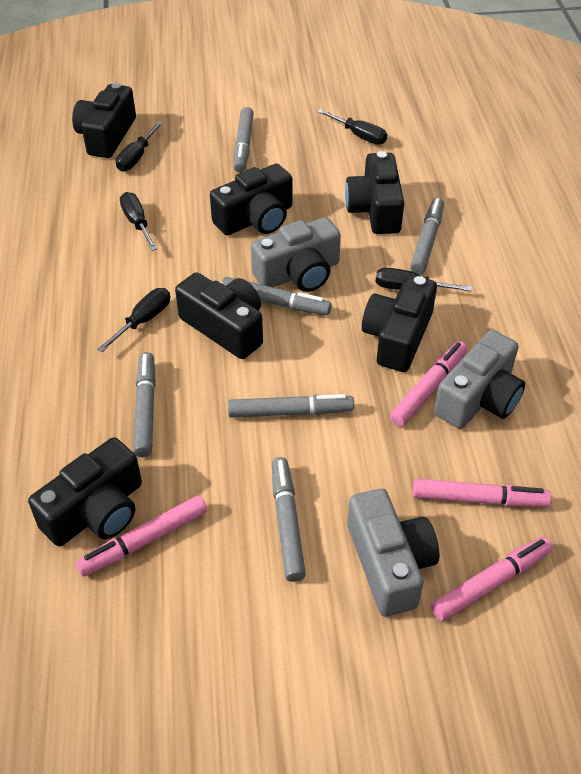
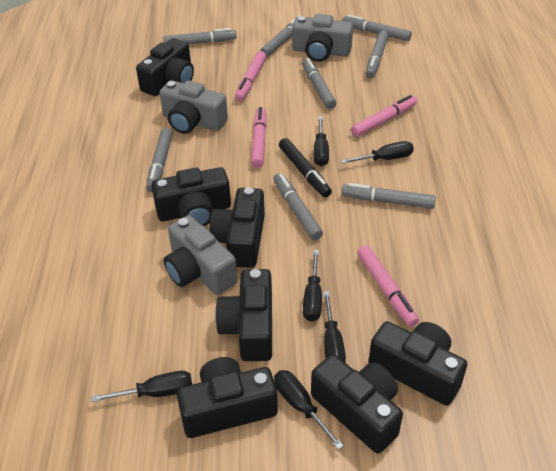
black camera: 6 -> 7
black marker: 0 -> 1
black screwdriver: 5 -> 6
grey marker: 6 -> 8

